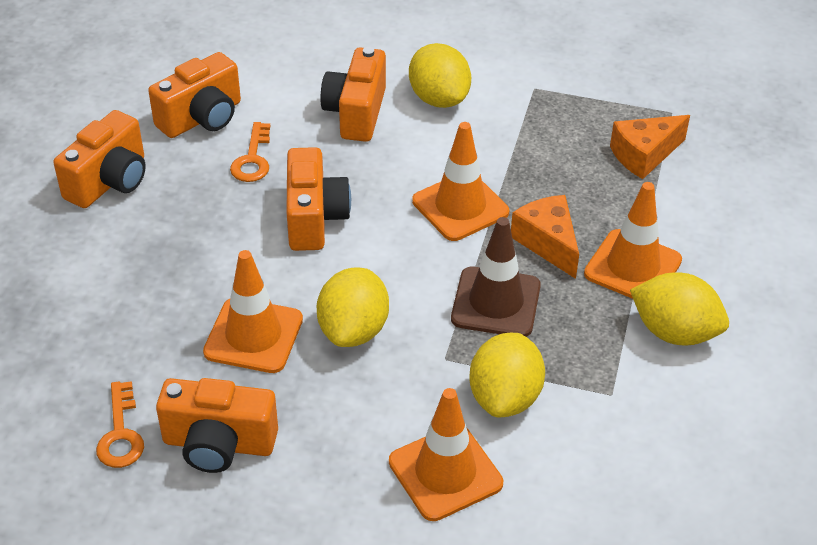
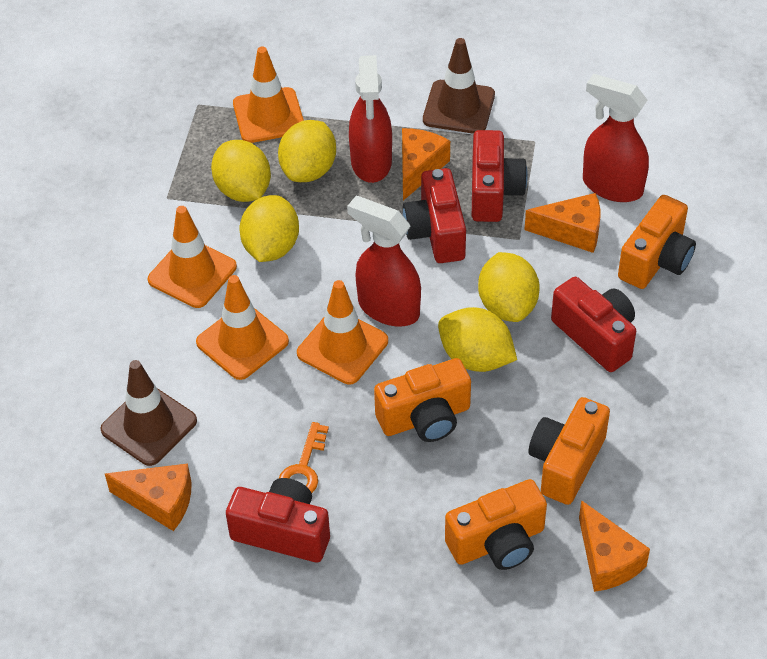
brown traffic cone: 1 -> 2
orange camera: 5 -> 4
orange cheese: 2 -> 4
orange key: 2 -> 1
red camera: 0 -> 4
red spray bottle: 0 -> 3
yellow lemon: 4 -> 5

